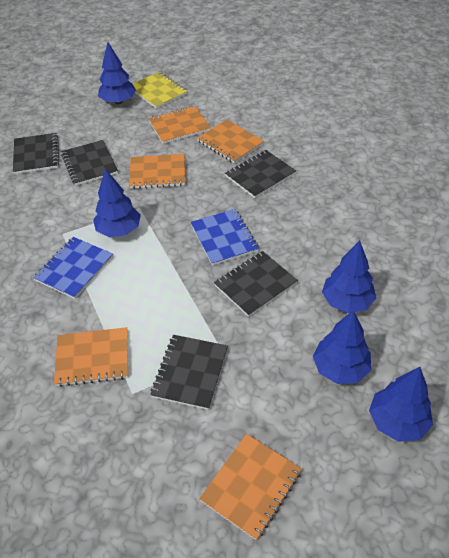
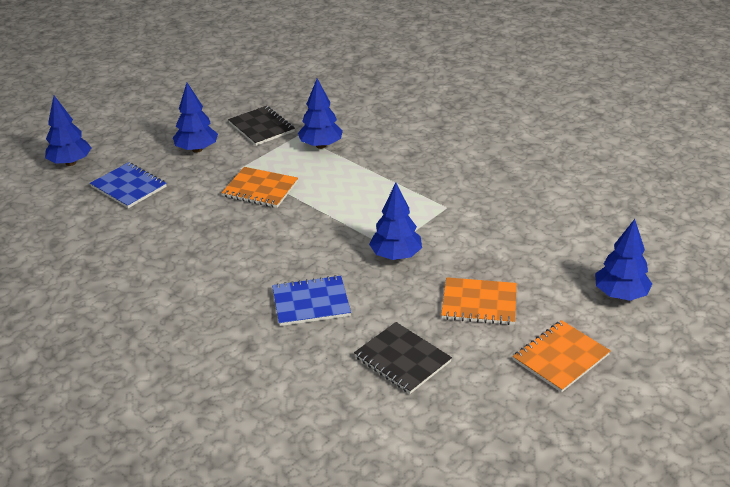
black notebook: 5 -> 2
orange notebook: 5 -> 3
yellow notebook: 1 -> 0

